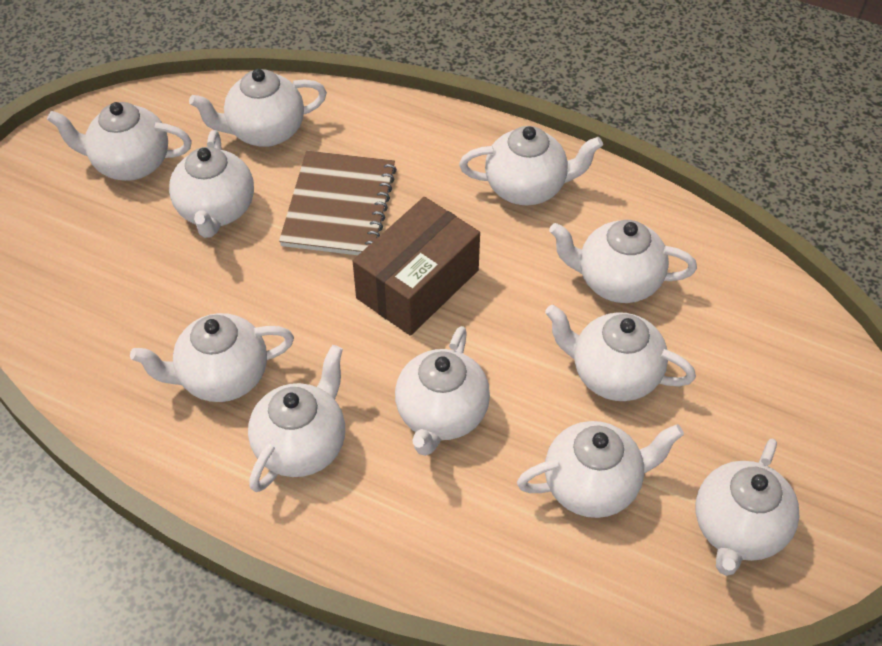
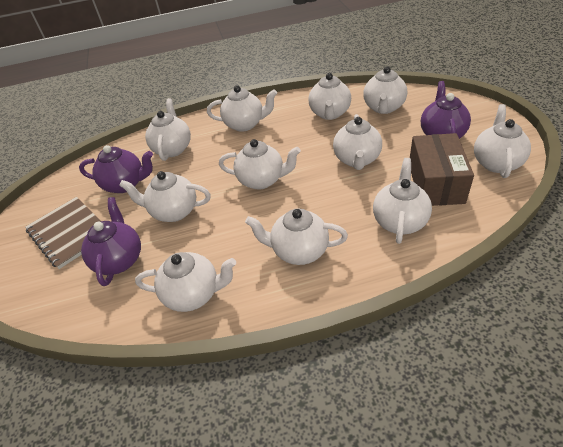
purple teapot: 0 -> 3

